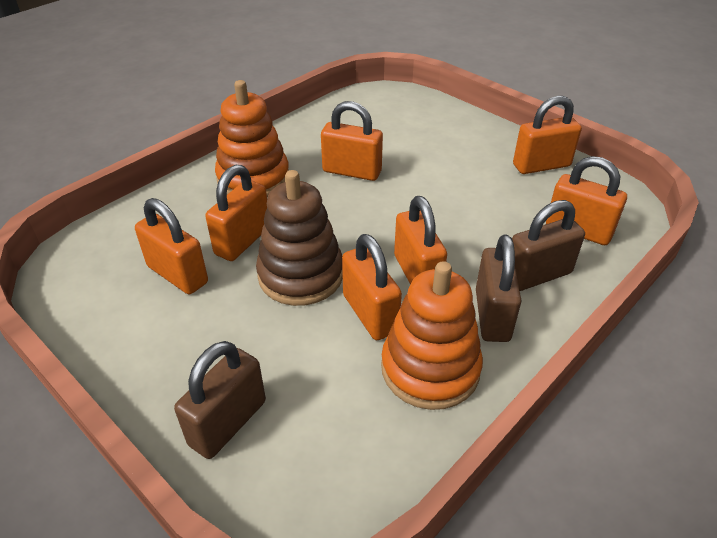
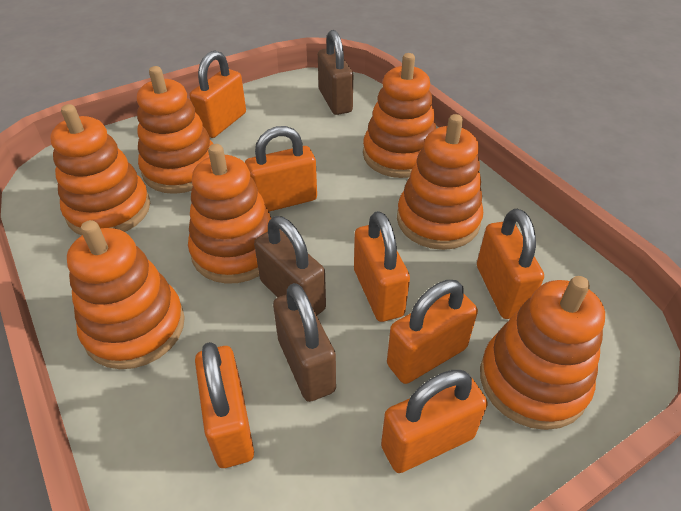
brown stacking toy: 1 -> 0
orange stacking toy: 2 -> 7

